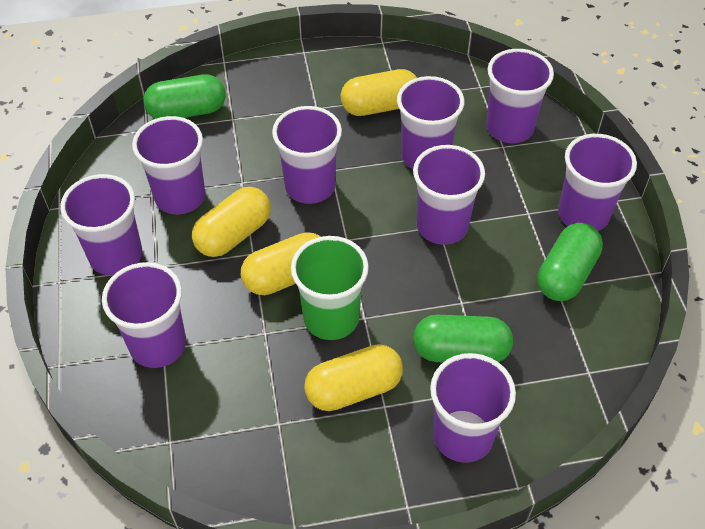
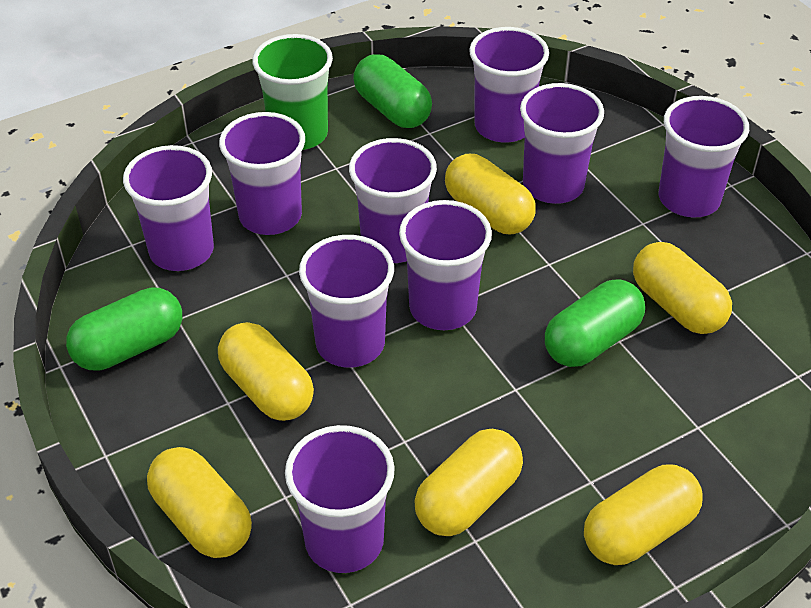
yellow capsule: 4 -> 6

